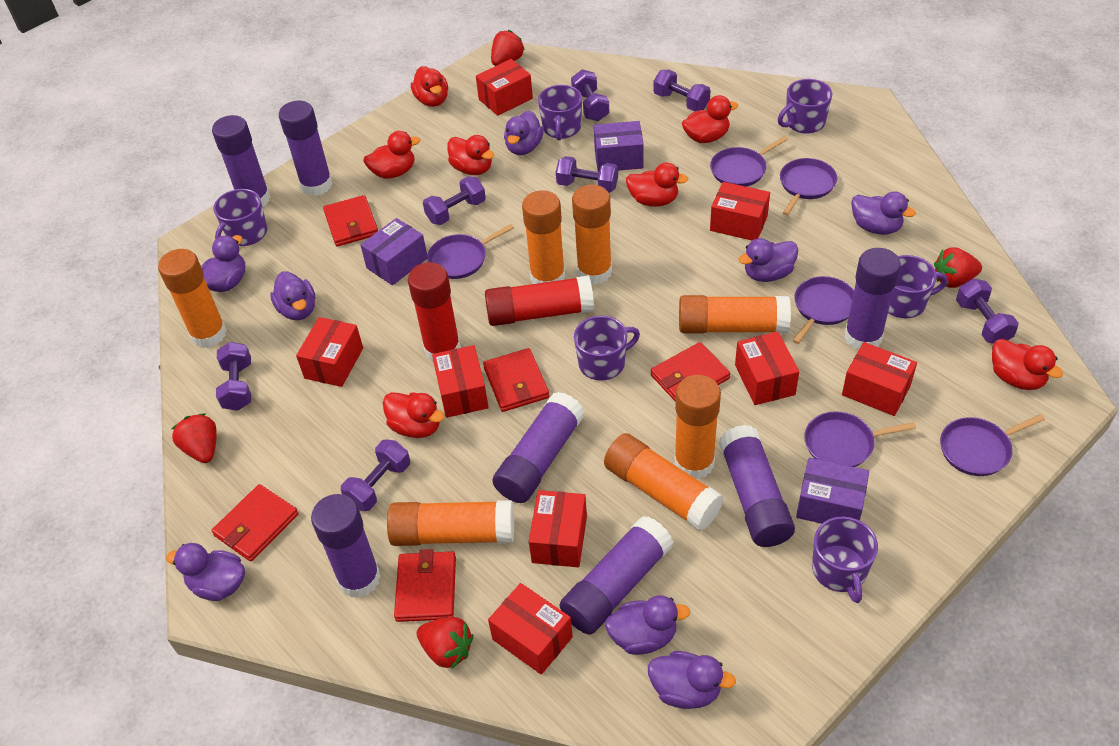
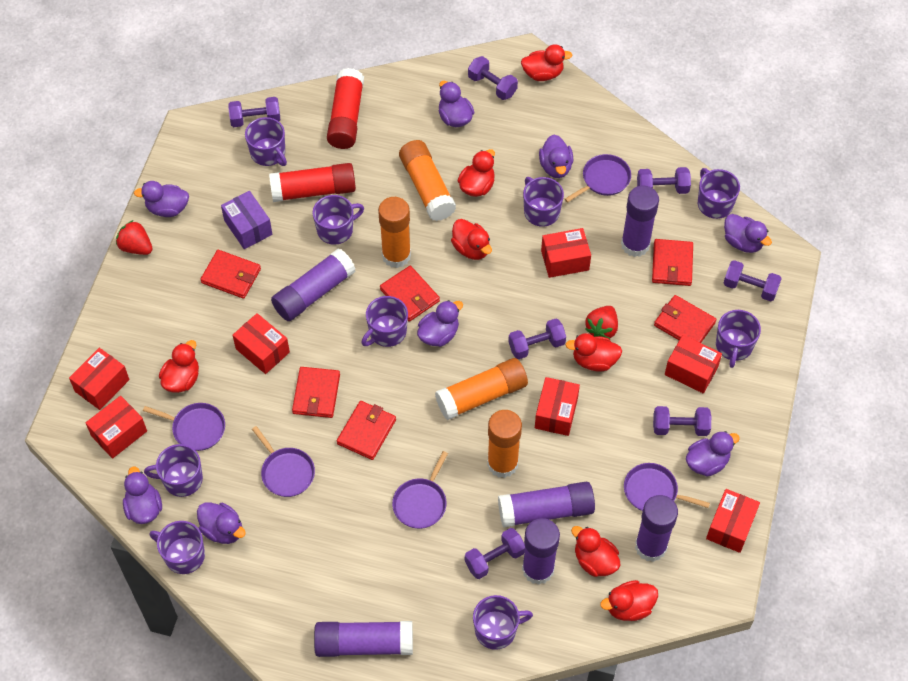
orange glue stick: 7 -> 4
purple box: 3 -> 1
purple glue stick: 7 -> 6
purple mug: 6 -> 9
purple pan: 6 -> 5
red box: 8 -> 7
red strawberry: 4 -> 2
red wallet: 5 -> 6

